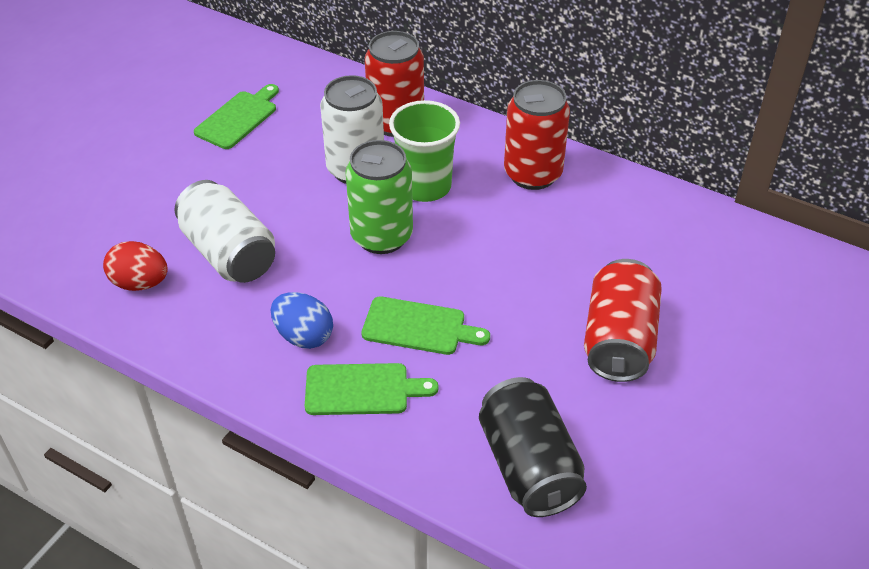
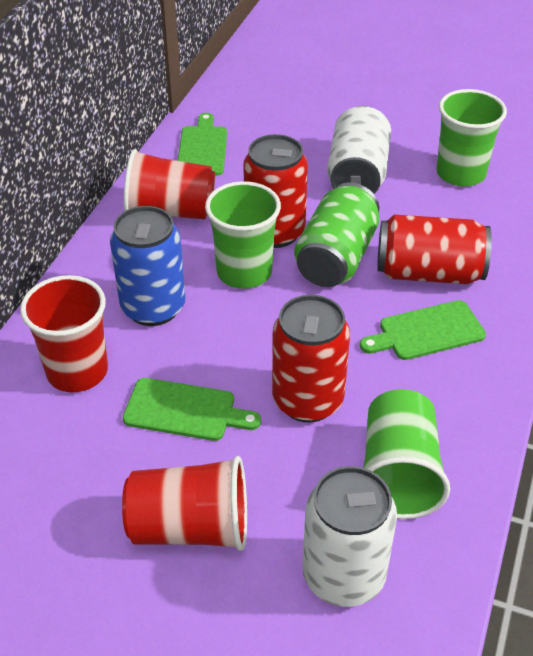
black can: 1 -> 0
blue can: 0 -> 1
blue egg: 1 -> 0
green cup: 1 -> 3
red cup: 0 -> 3
red egg: 1 -> 0

